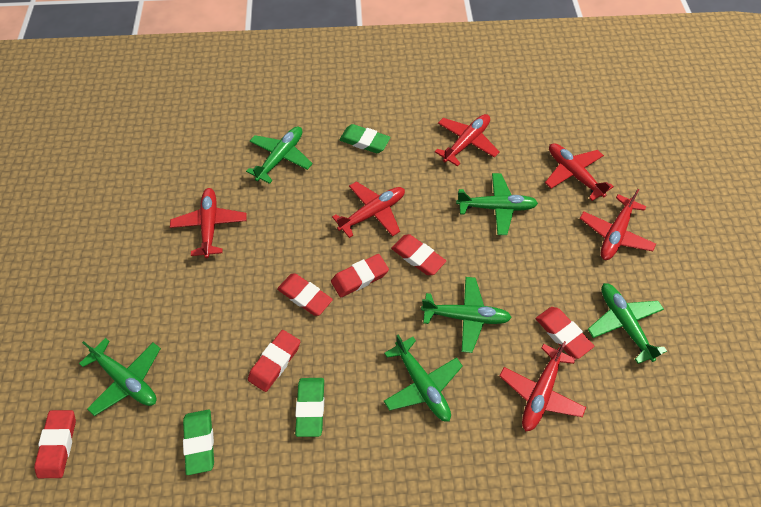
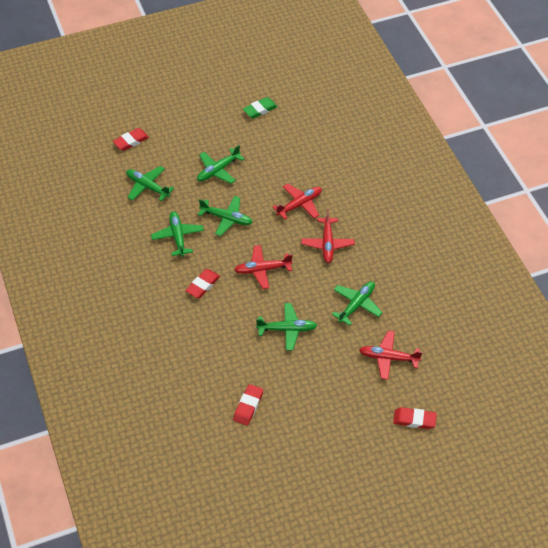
green eraser: 3 -> 1
red eraser: 6 -> 4
red plane: 6 -> 4

